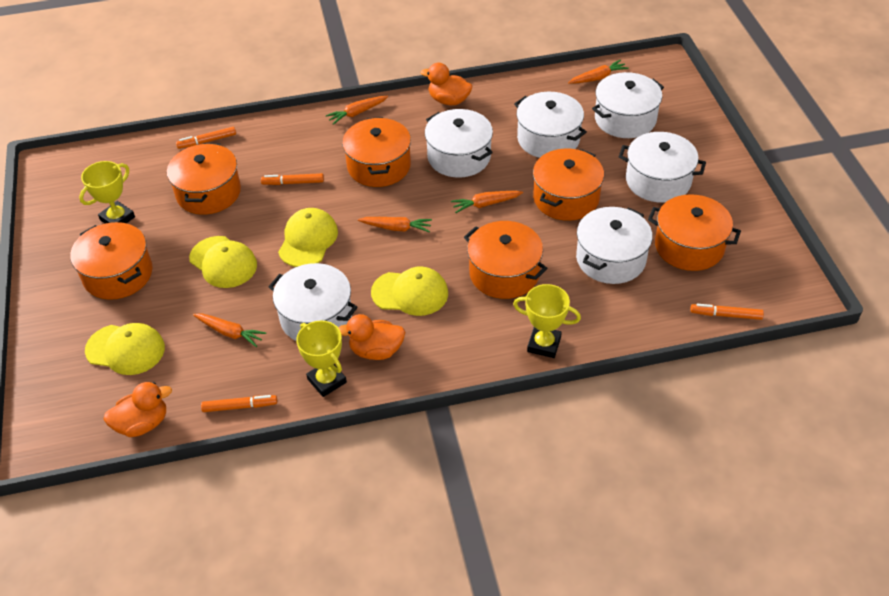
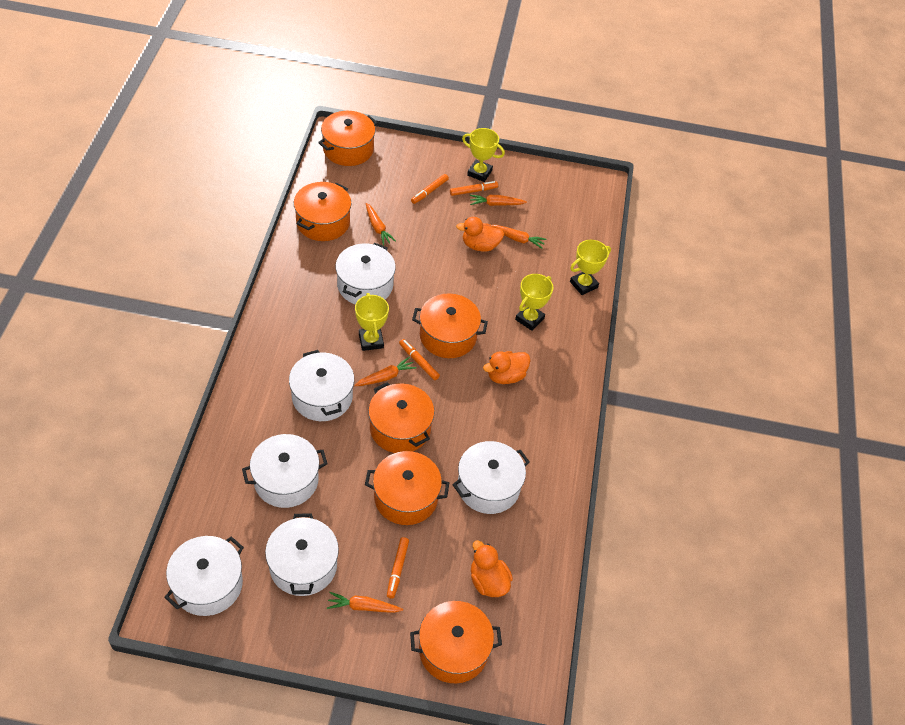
yellow cap: 4 -> 0
yellow trophy: 3 -> 4

